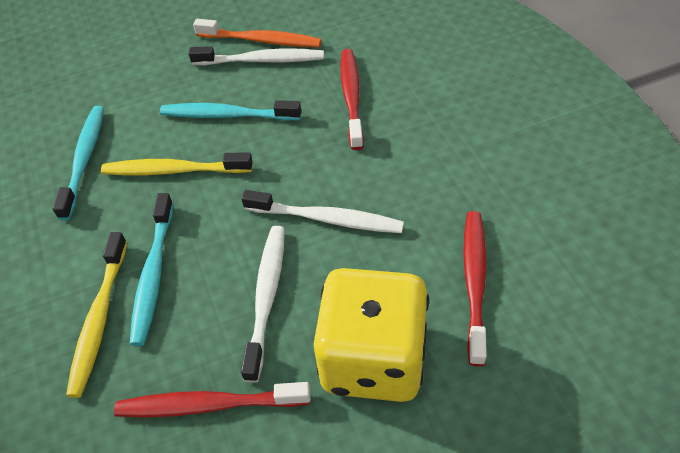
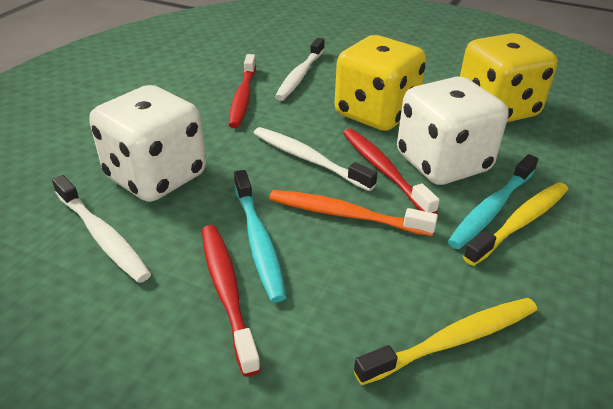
turquoise toothbrush: 3 -> 2
white dice: 0 -> 2
yellow dice: 1 -> 2

